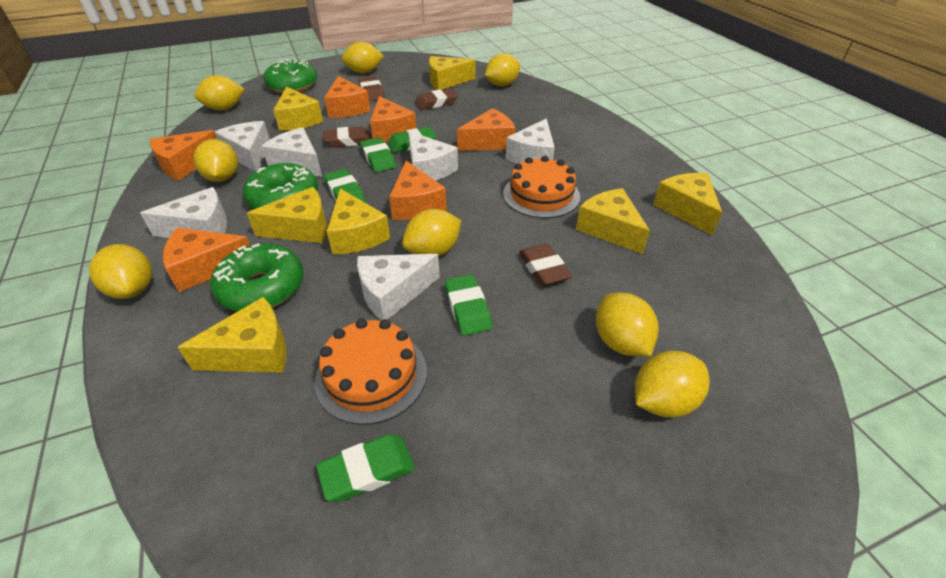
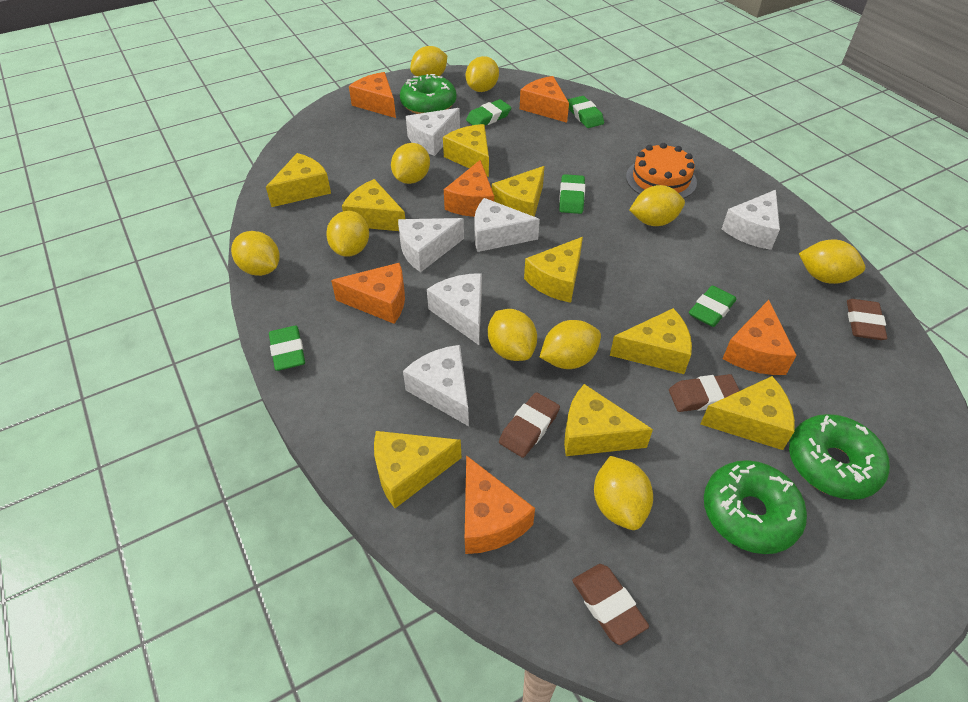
orange cake: 2 -> 1
yellow cheese: 7 -> 9
yellow lemon: 8 -> 10

